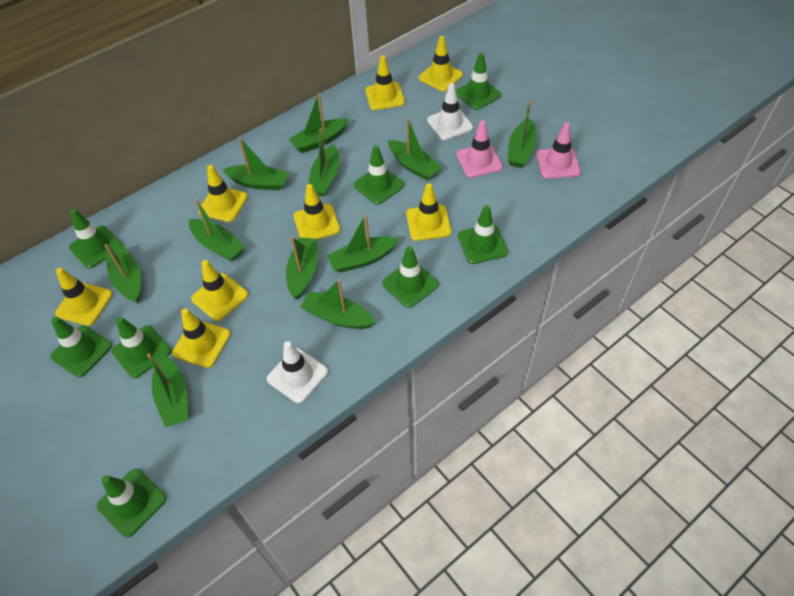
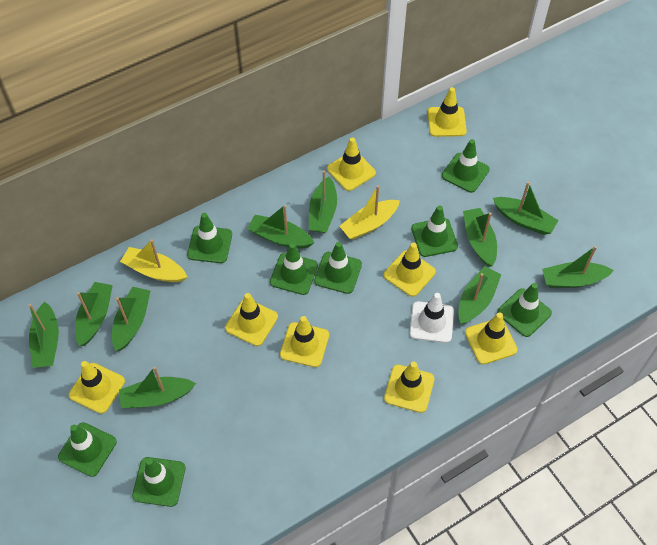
green boat: 11 -> 10
pink traffic cone: 2 -> 0
white traffic cone: 2 -> 1
yellow boat: 0 -> 2

